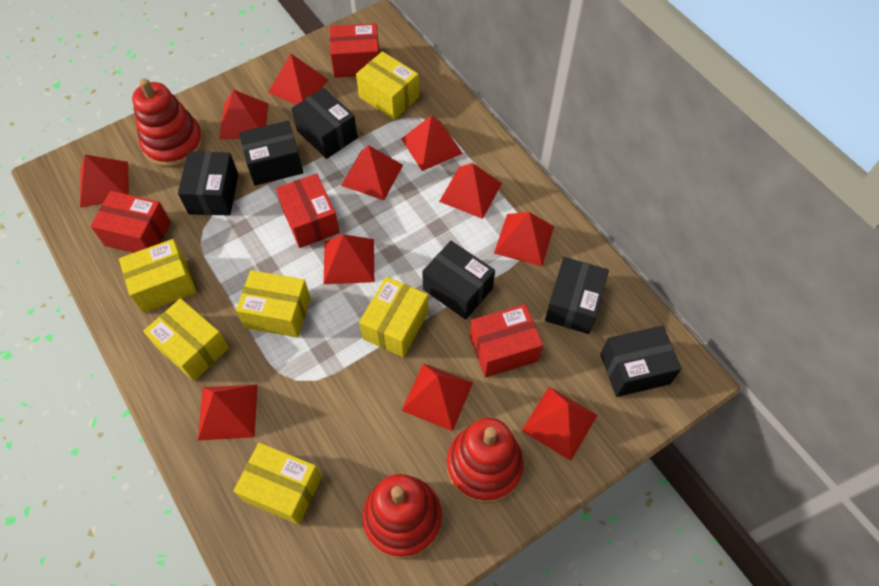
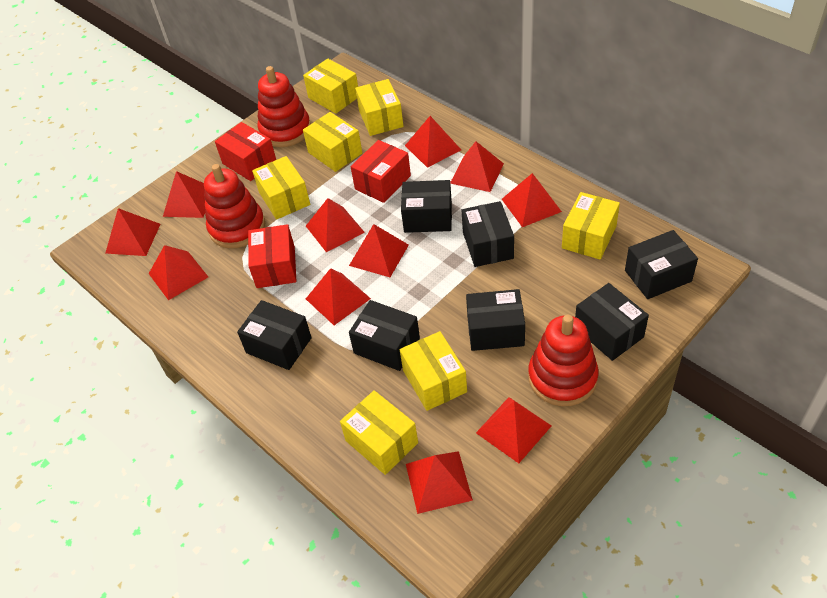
black box: 6 -> 7
red box: 4 -> 3
yellow box: 6 -> 7

